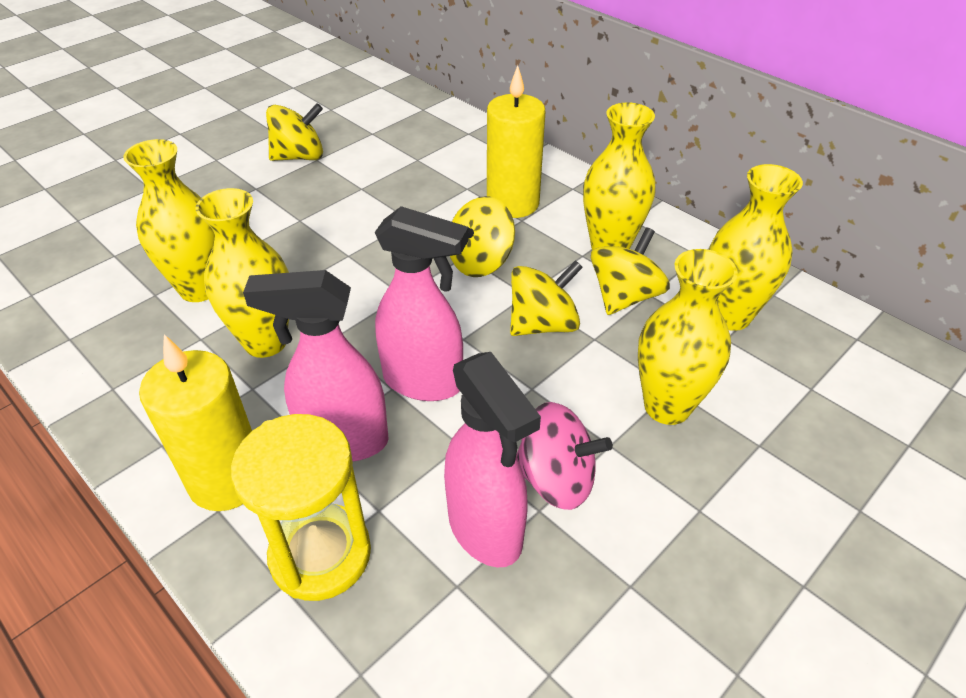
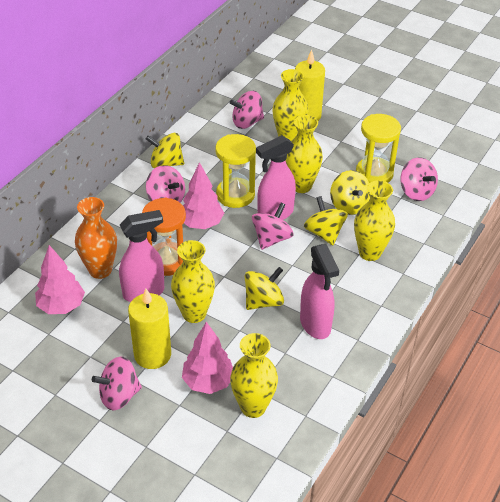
orange hourglass: 0 -> 1
orange vase: 0 -> 1
pink spinning top: 1 -> 5
pink tree: 0 -> 3
yellow hourglass: 1 -> 2

